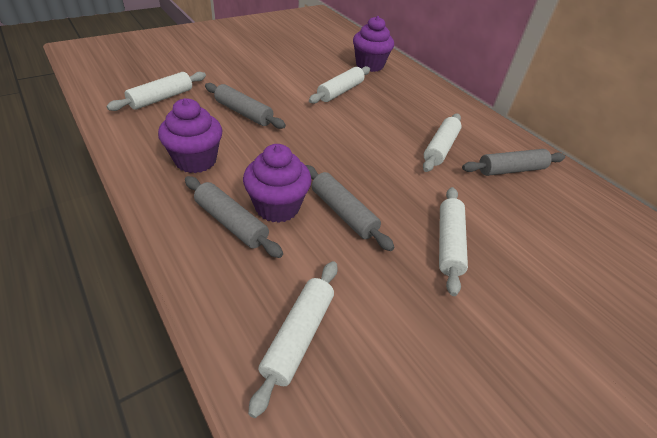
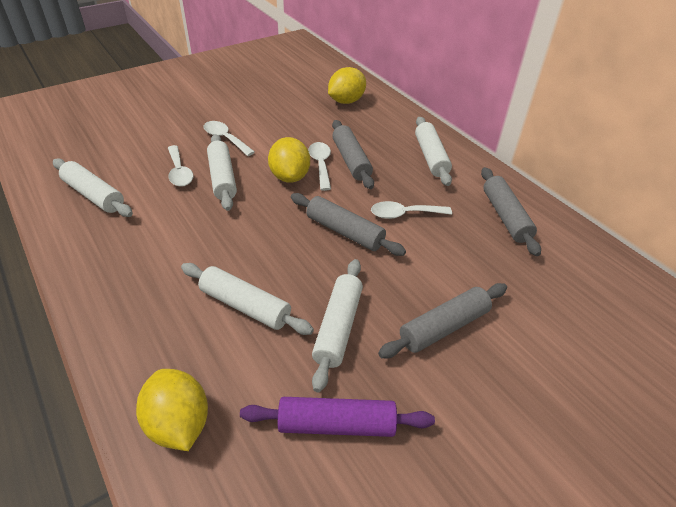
purple cupcake: 3 -> 0
purple rolling pin: 0 -> 1
white spoon: 0 -> 4
yellow lemon: 0 -> 3

